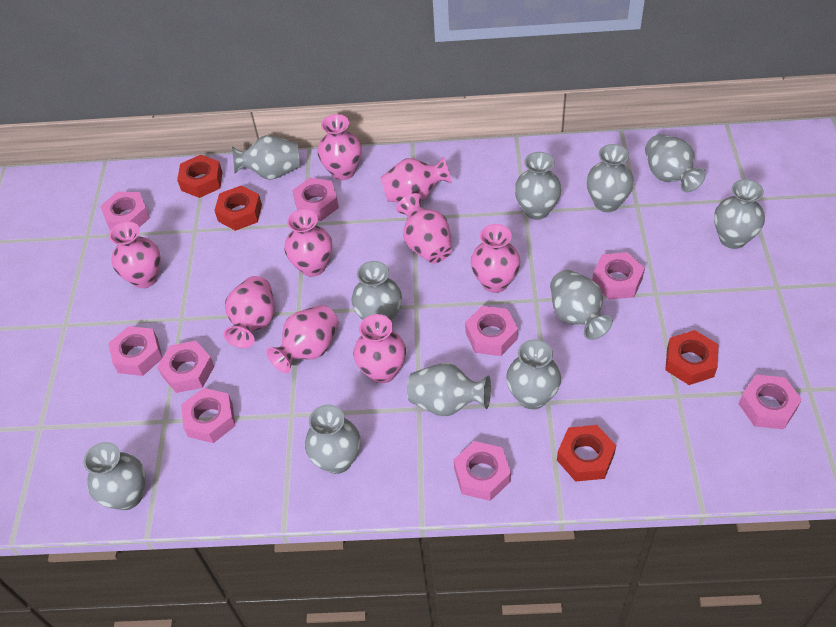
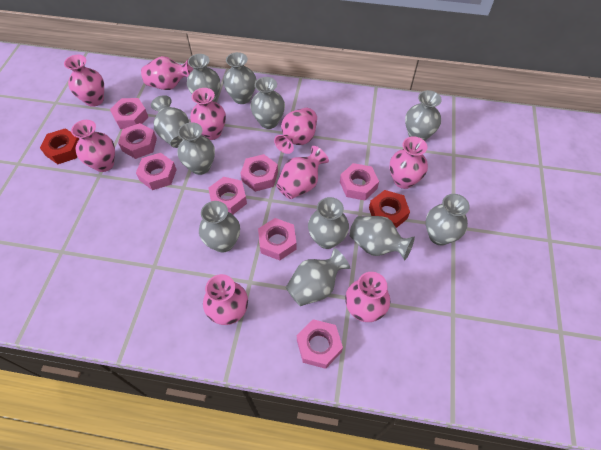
pink nut: 9 -> 8
red nut: 4 -> 2

